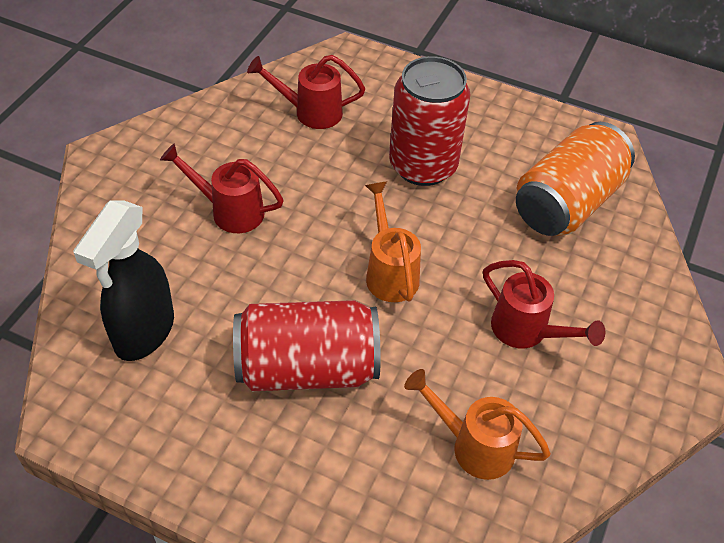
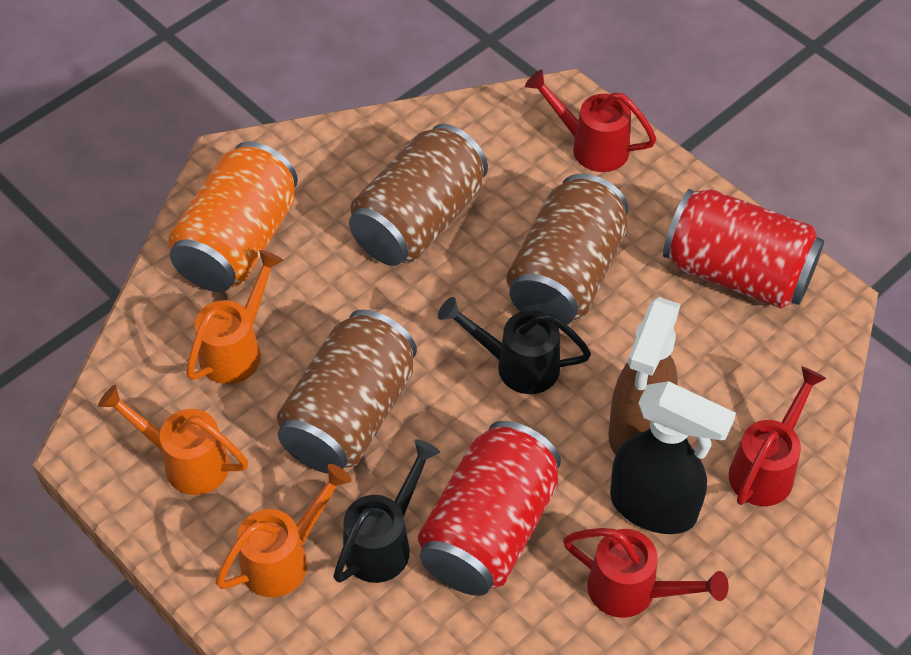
black watering can: 0 -> 2
brown can: 0 -> 3
brown spray bottle: 0 -> 1
orange watering can: 2 -> 3

